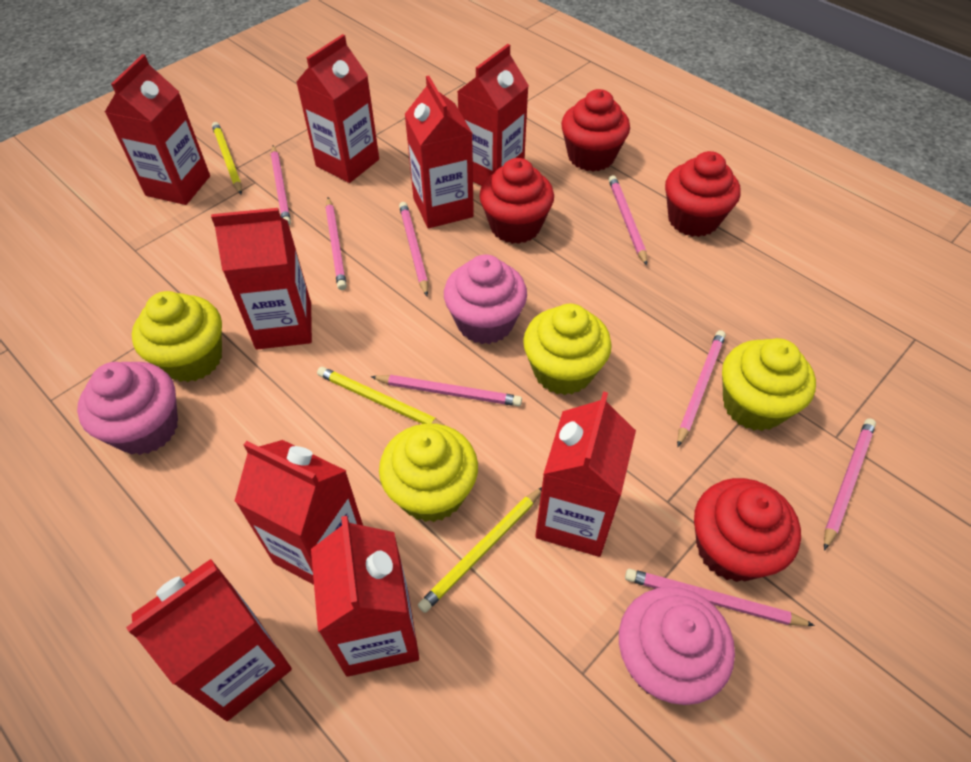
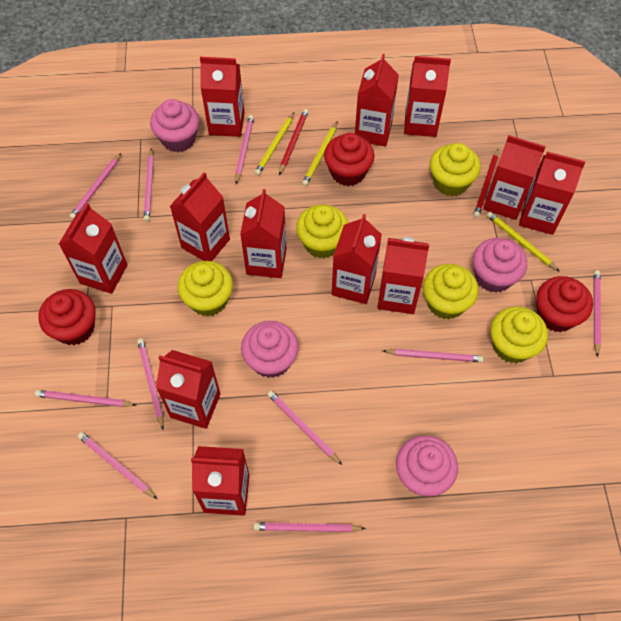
pink cupcake: 3 -> 4
pink pencil: 8 -> 10
red carton: 9 -> 12
red cupcake: 4 -> 3
red pencil: 0 -> 2
yellow cupcake: 4 -> 5

